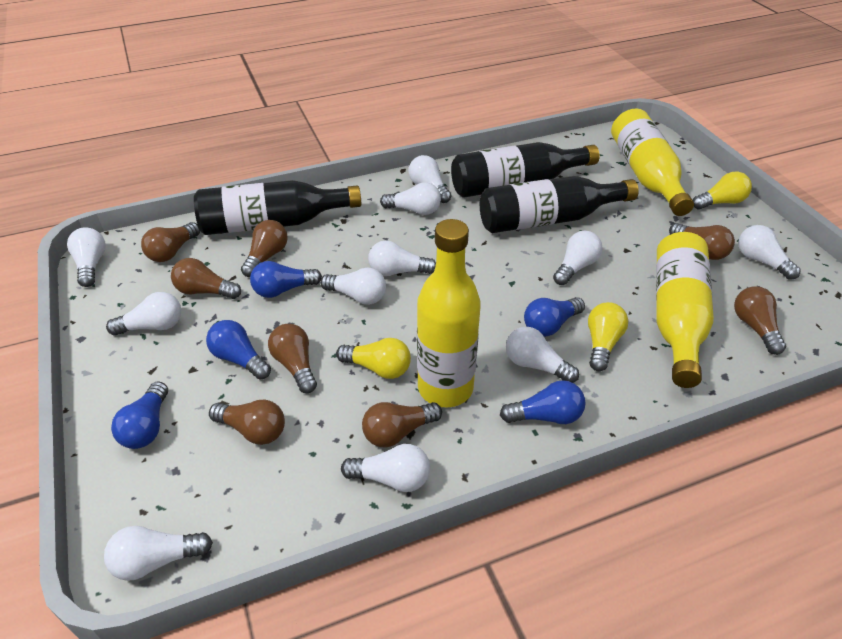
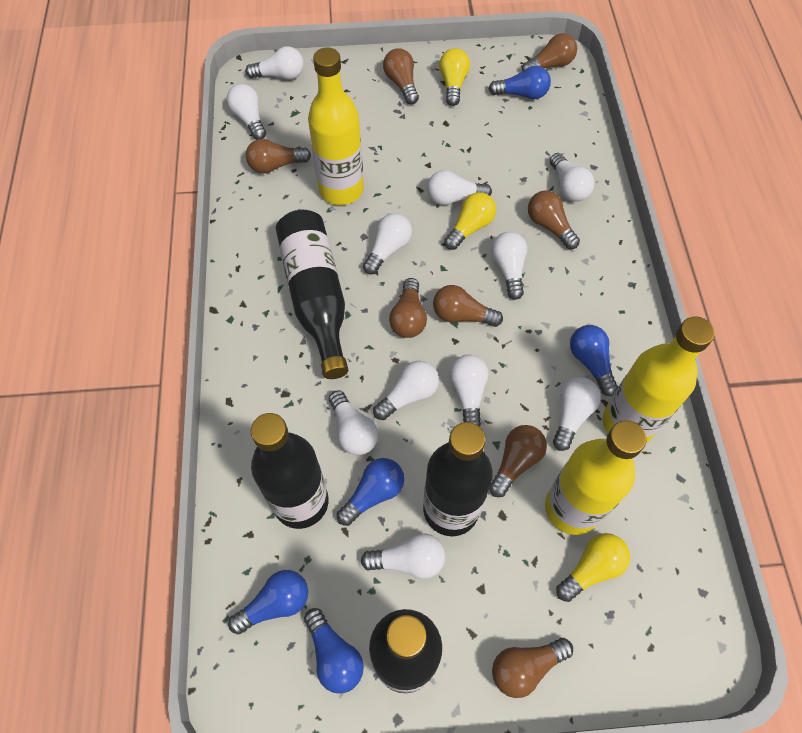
black bottle: 3 -> 4

